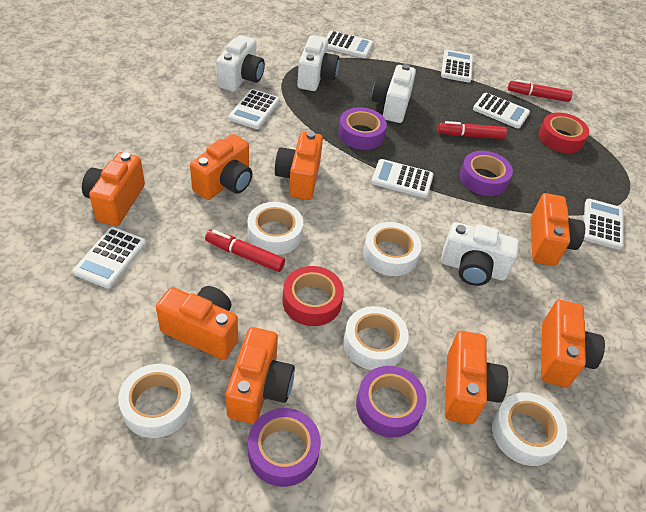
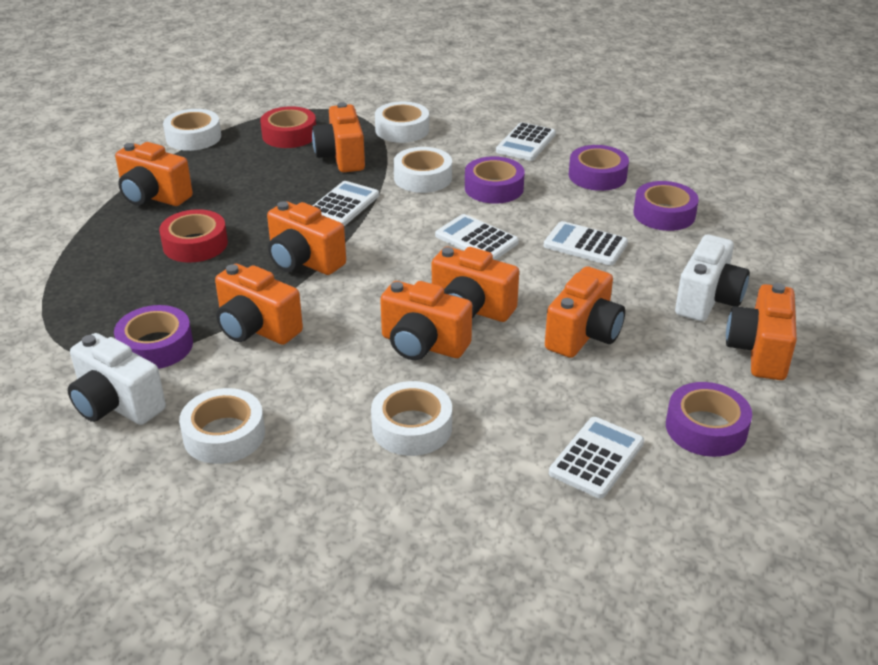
purple tape: 4 -> 5
red marker: 3 -> 0
white calculator: 7 -> 5
white camera: 4 -> 2

